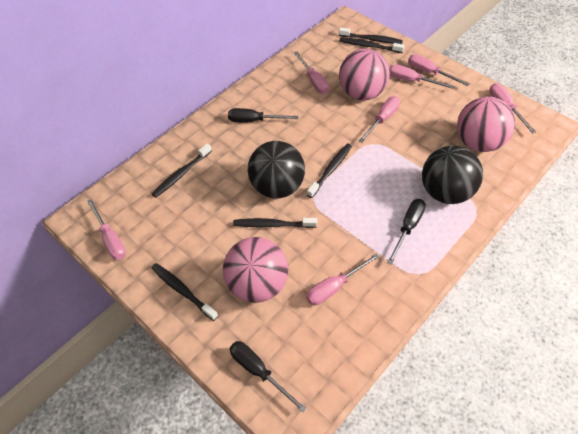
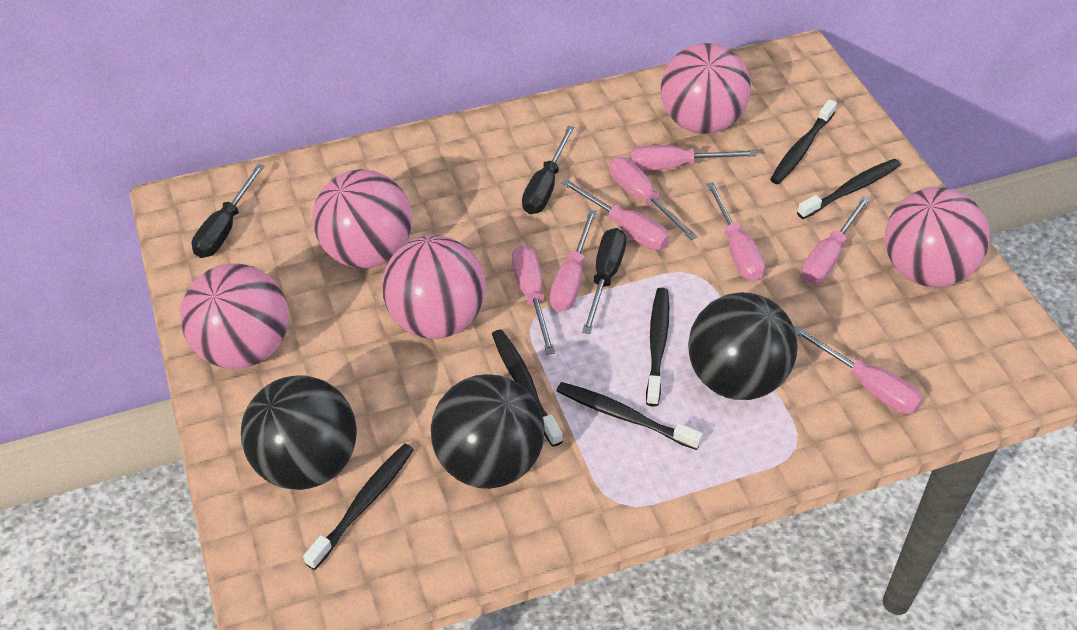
black ball: 2 -> 3
pink ball: 3 -> 5
pink screwdriver: 7 -> 8

